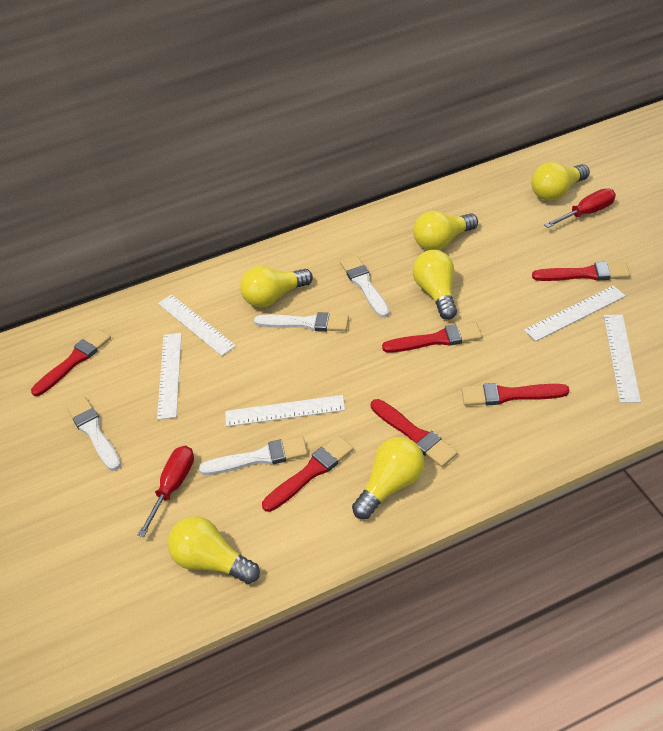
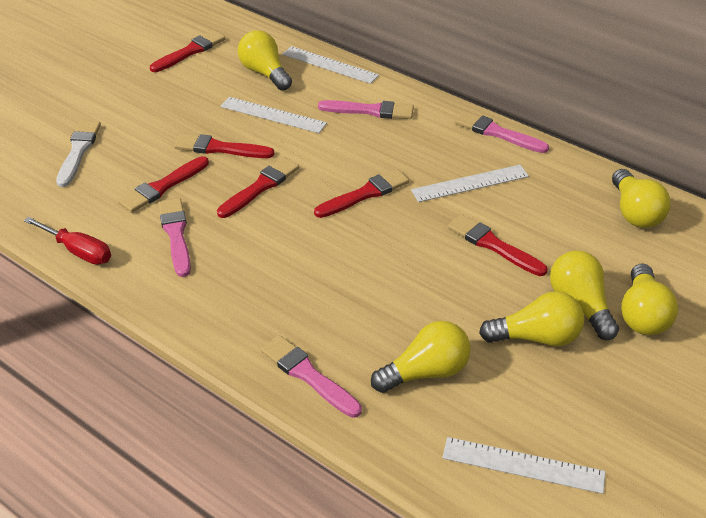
pink brush: 0 -> 4
red screwdriver: 2 -> 1
white brush: 4 -> 1
white ruler: 5 -> 4

